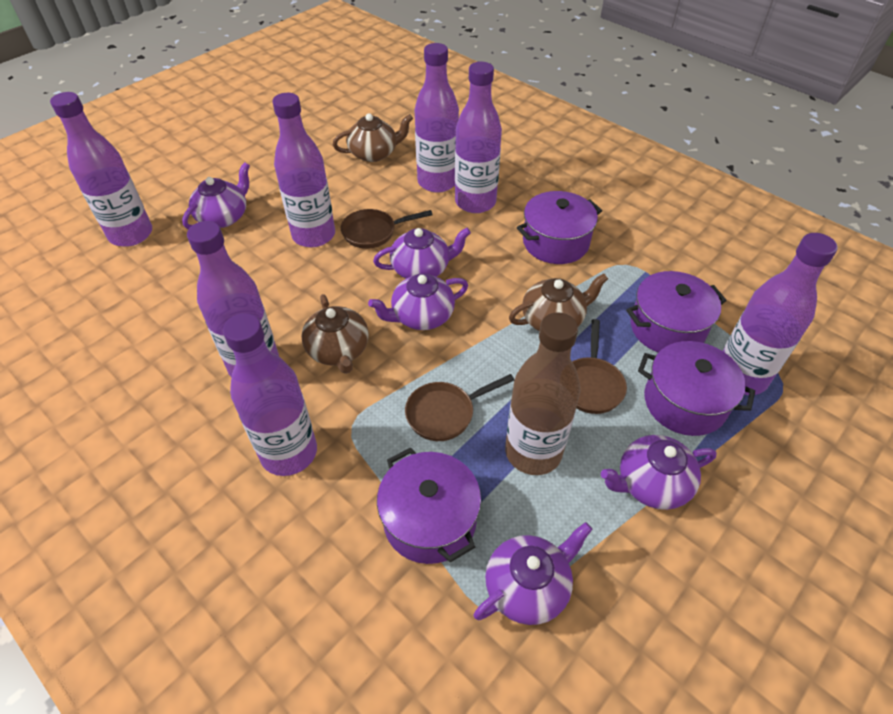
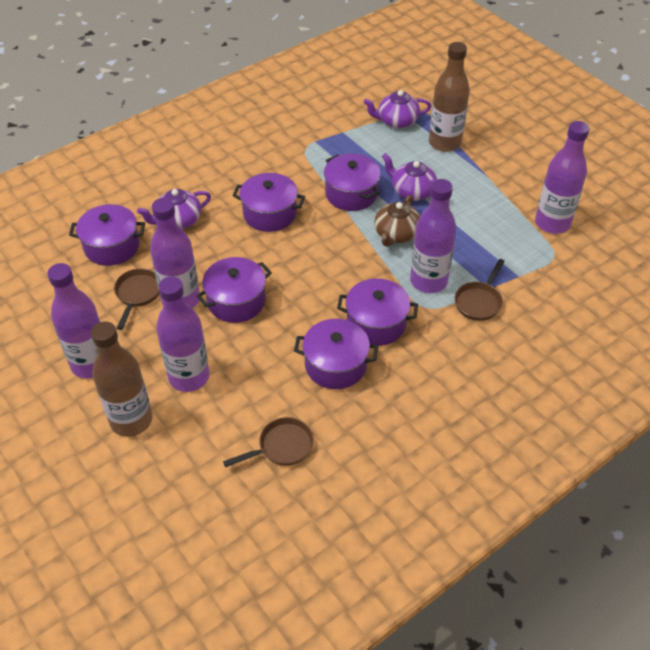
brown bottle: 1 -> 2
brown teapot: 3 -> 1
purple bottle: 7 -> 5
purple pot: 4 -> 6
purple teapot: 5 -> 3

